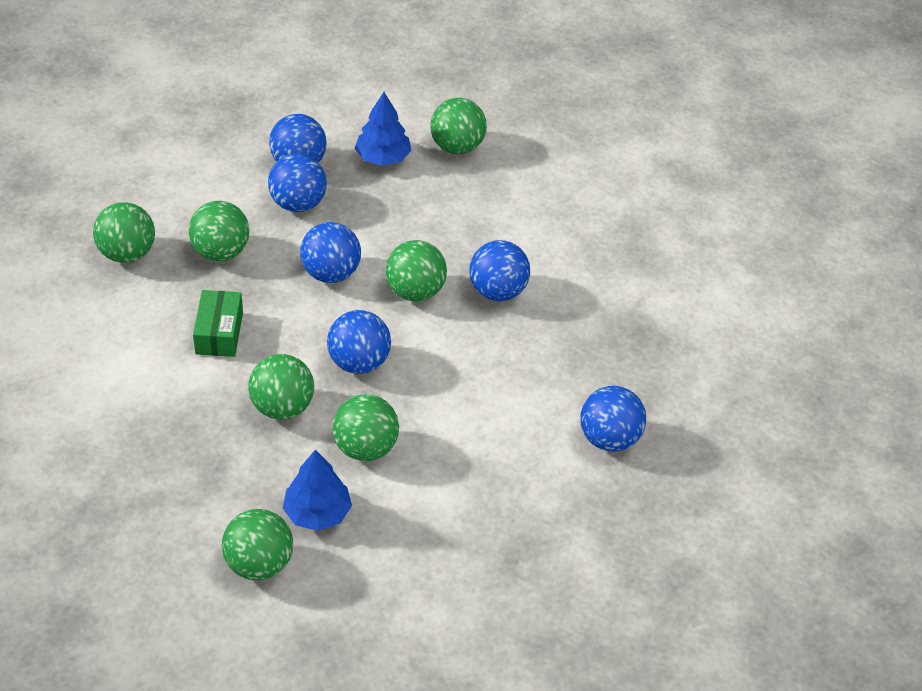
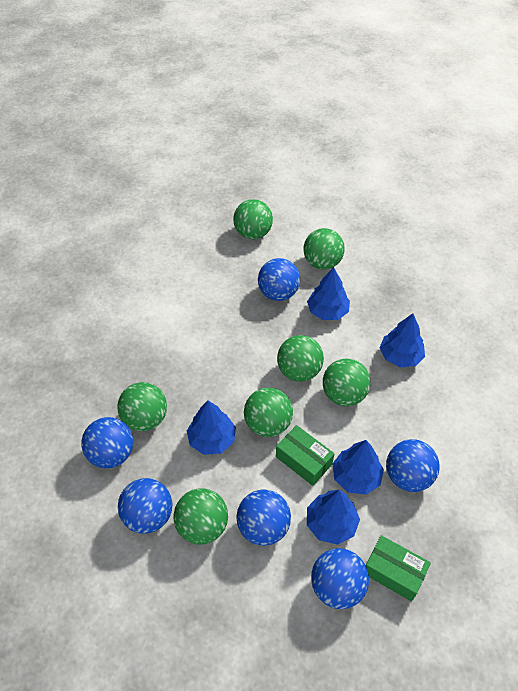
blue tree: 2 -> 5
green box: 1 -> 2

